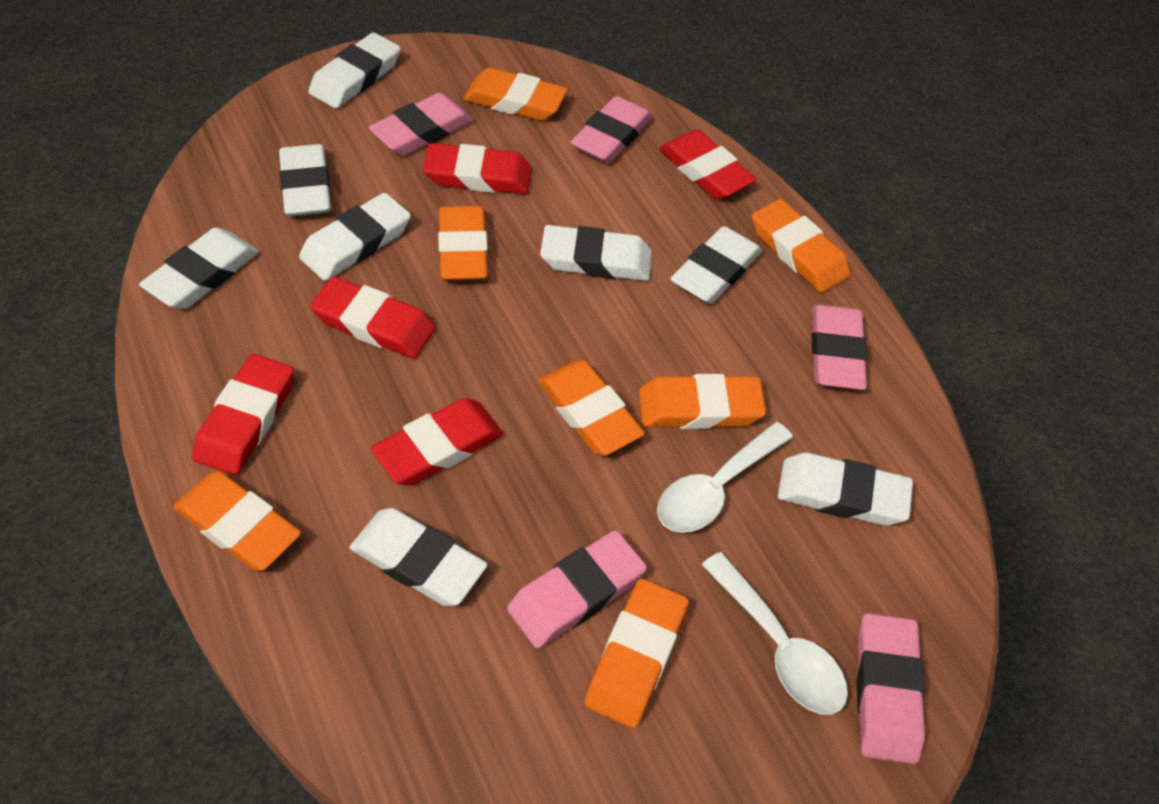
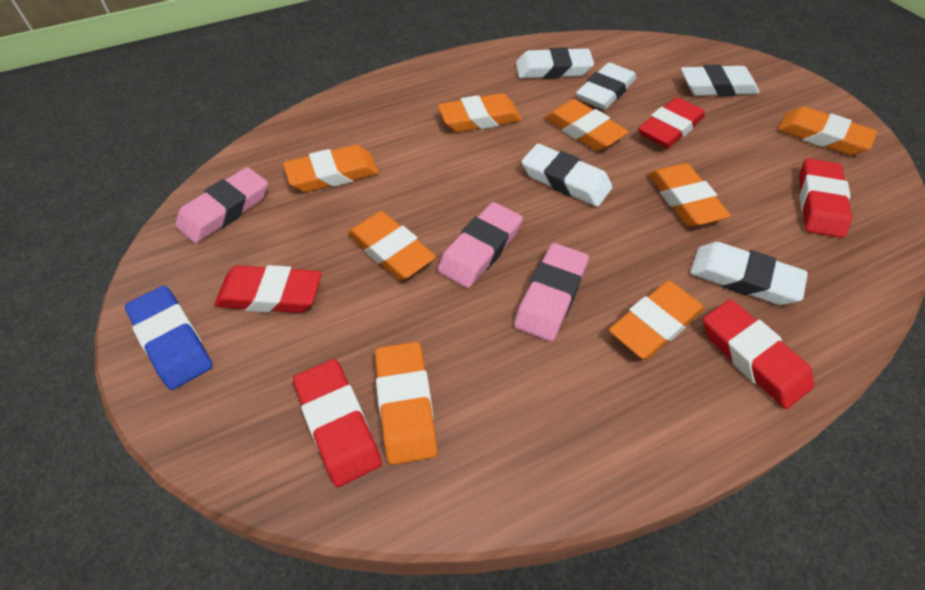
blue eraser: 0 -> 1
orange eraser: 7 -> 8
pink eraser: 5 -> 3
white eraser: 8 -> 5
white spoon: 2 -> 0

